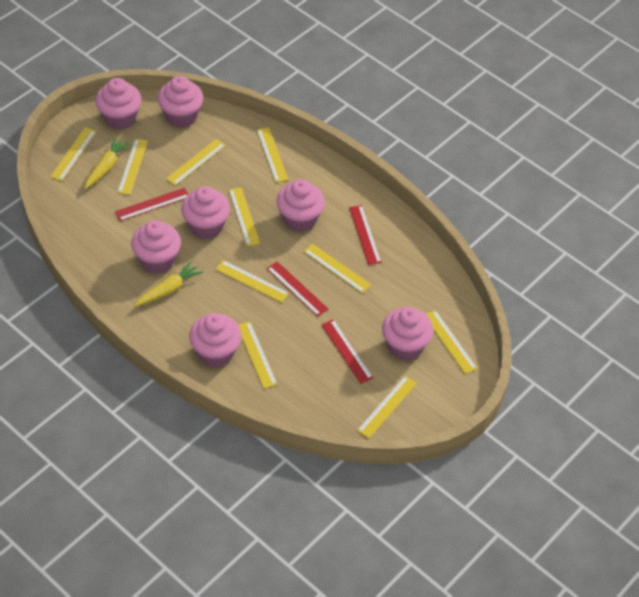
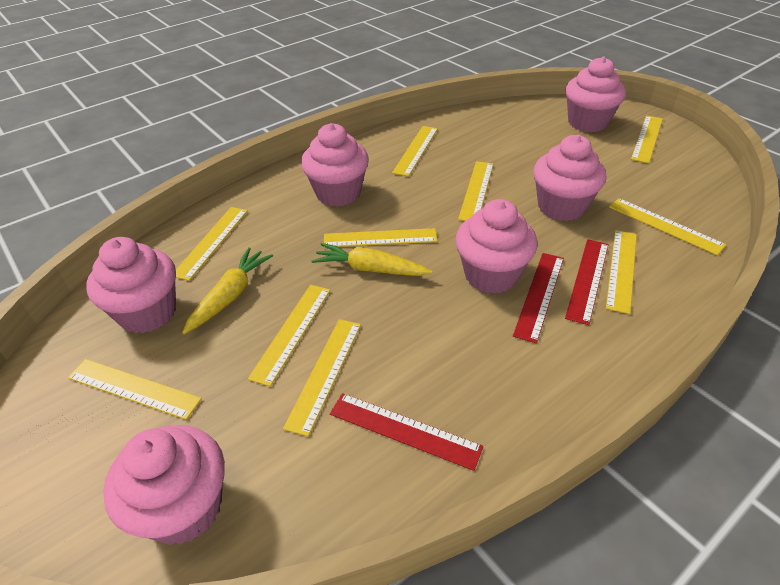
pink cupcake: 7 -> 6
red ruler: 4 -> 3

